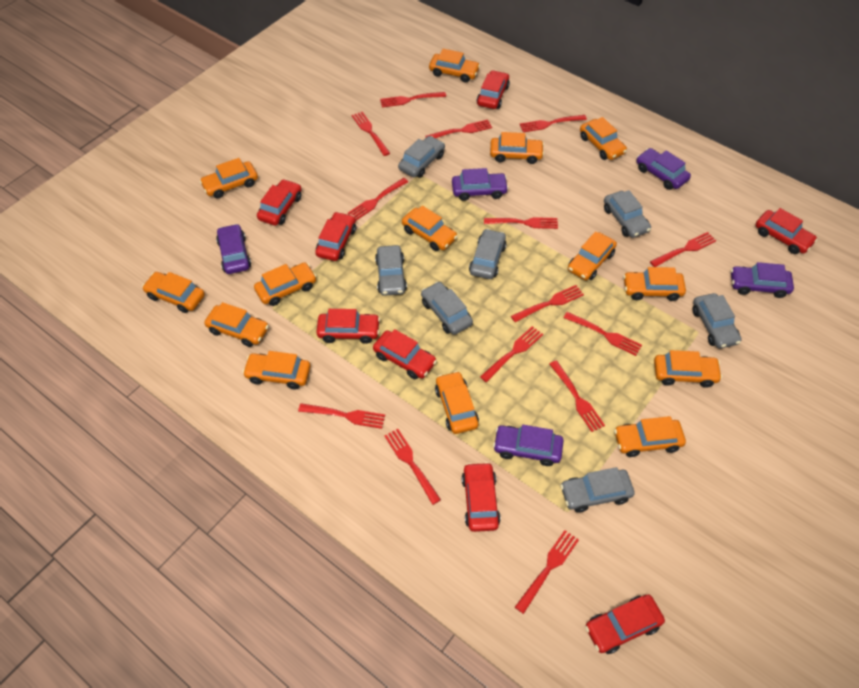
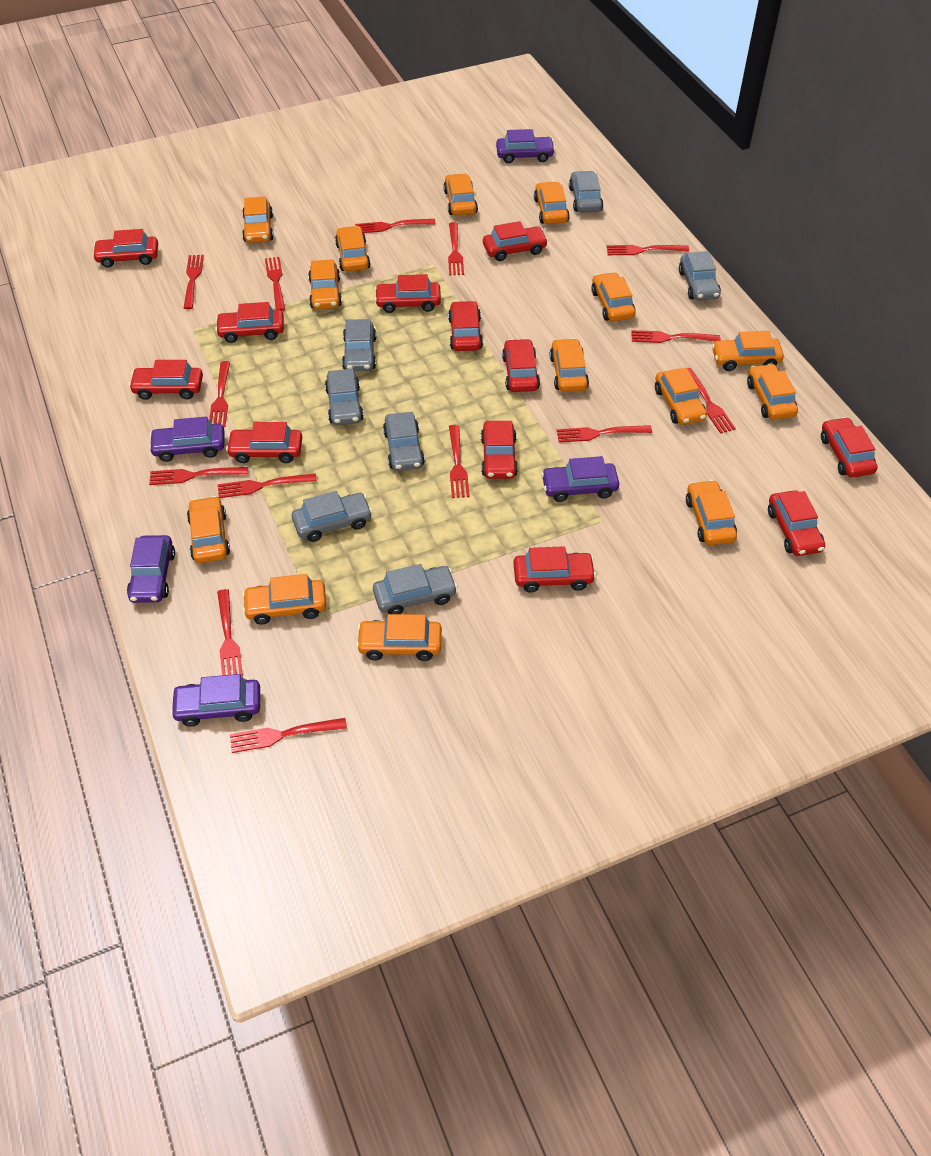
red car: 8 -> 12

